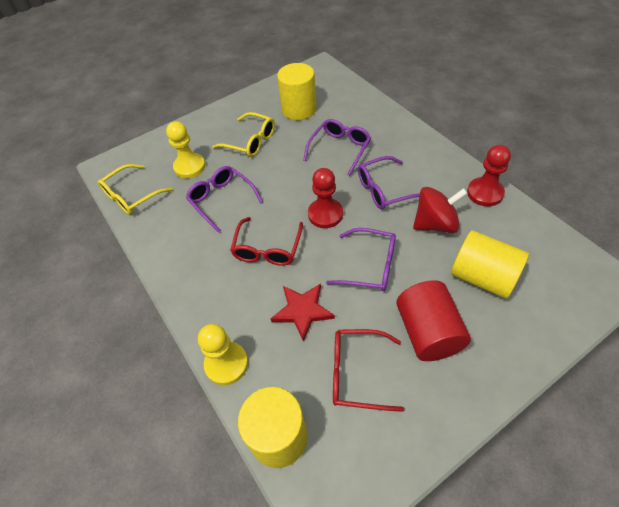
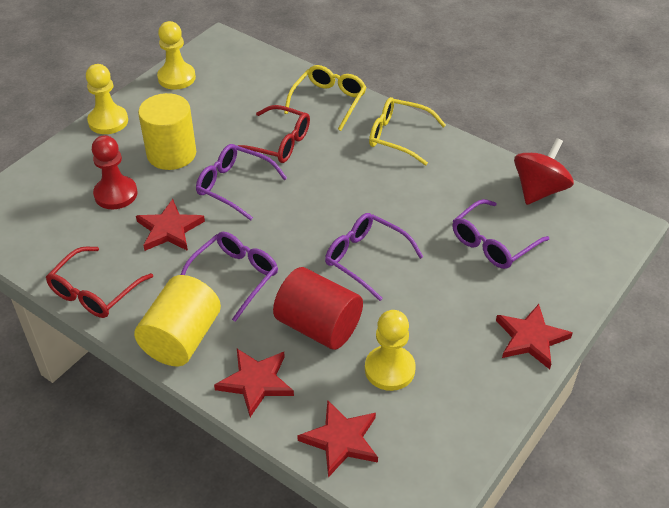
red pawn: 2 -> 1
red star: 1 -> 4
yellow cylinder: 3 -> 2
yellow pawn: 2 -> 3

